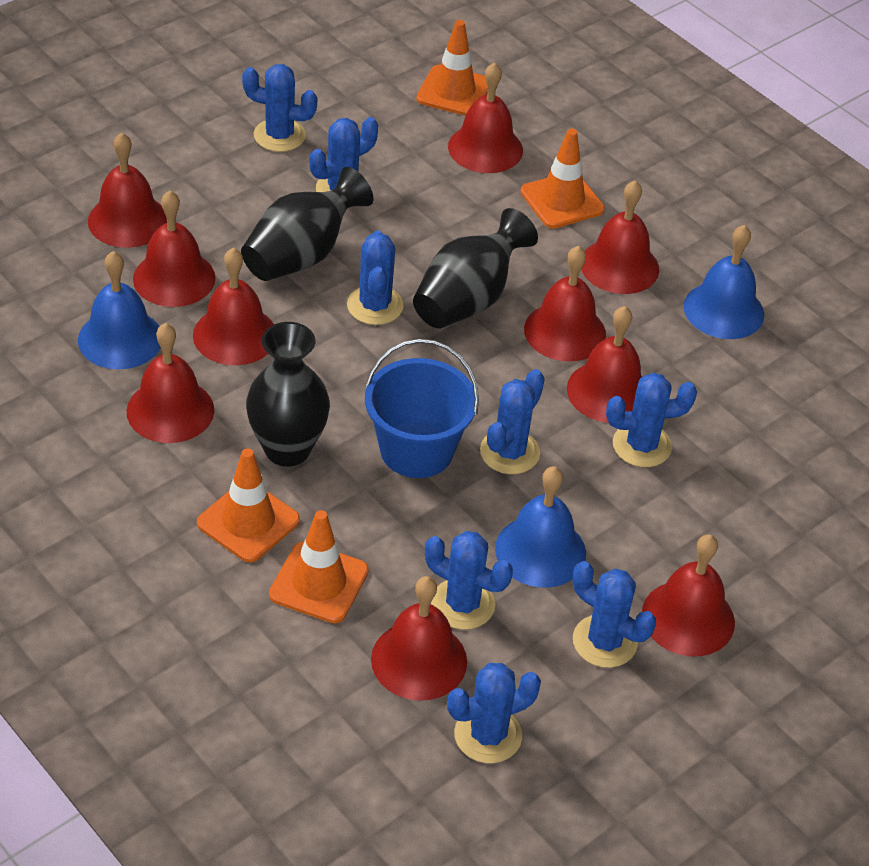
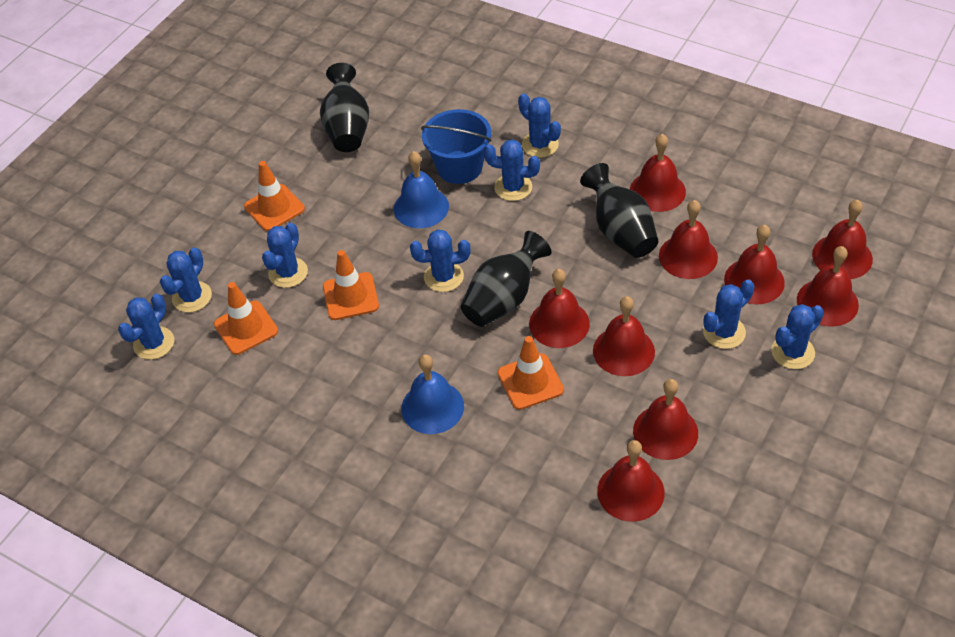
blue bell: 3 -> 2
red bell: 10 -> 9

